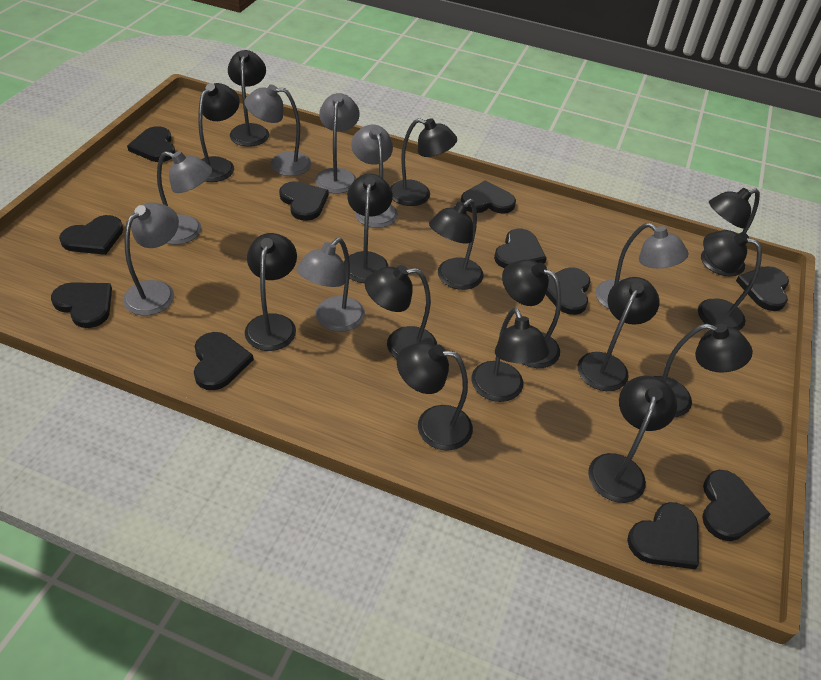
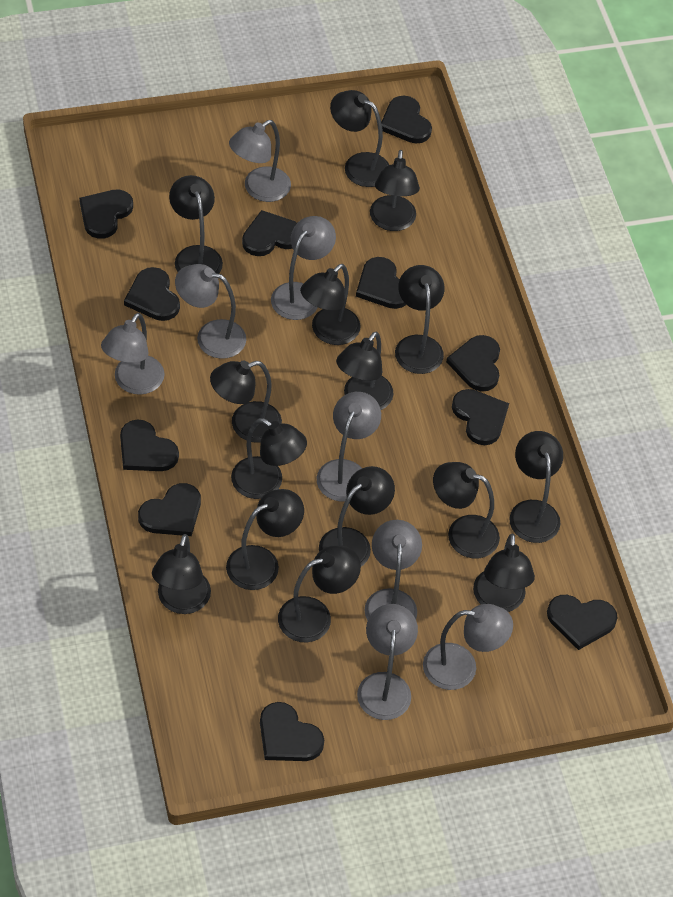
grey lamp: 7 -> 8

